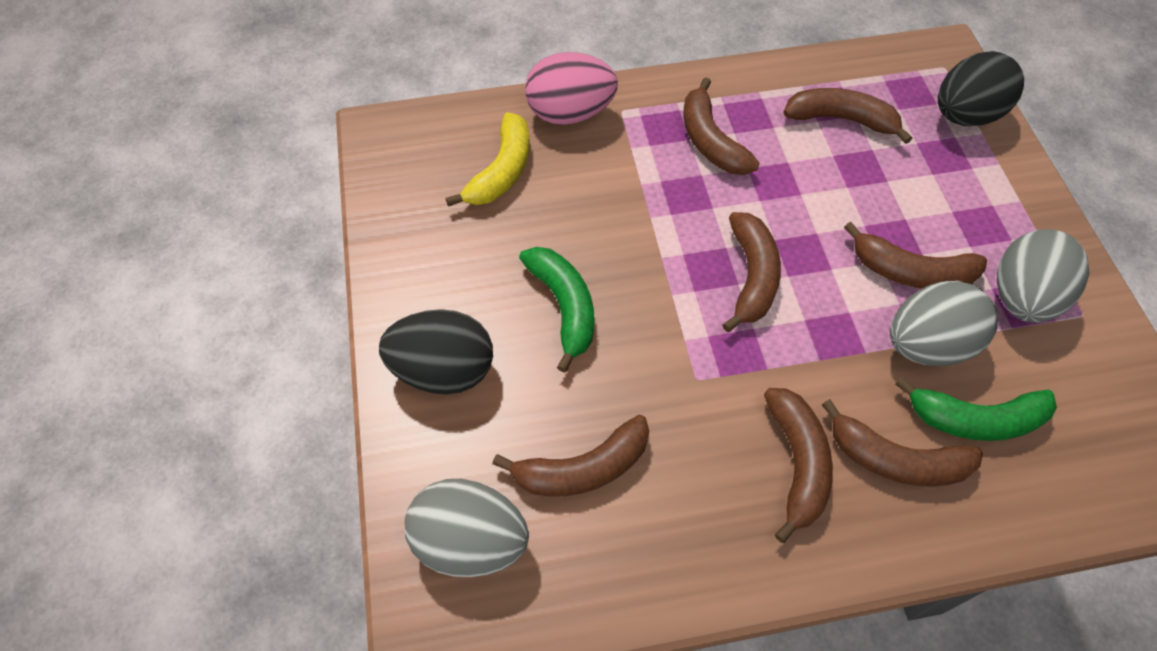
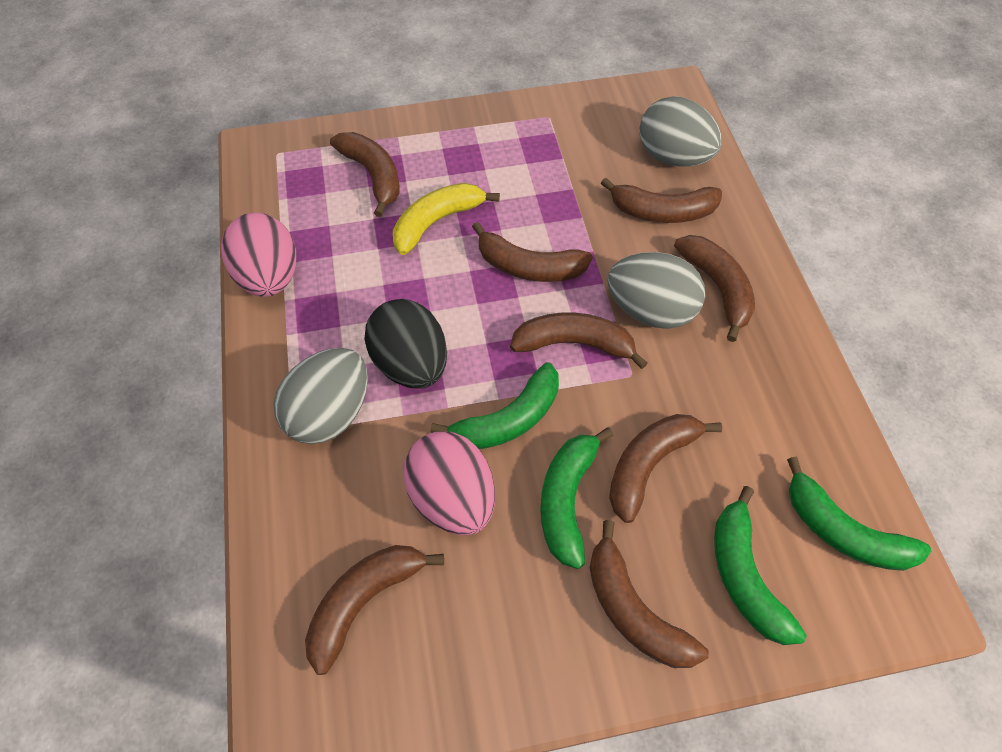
black egg: 2 -> 1
brown banana: 7 -> 8
green banana: 2 -> 4
pink egg: 1 -> 2

